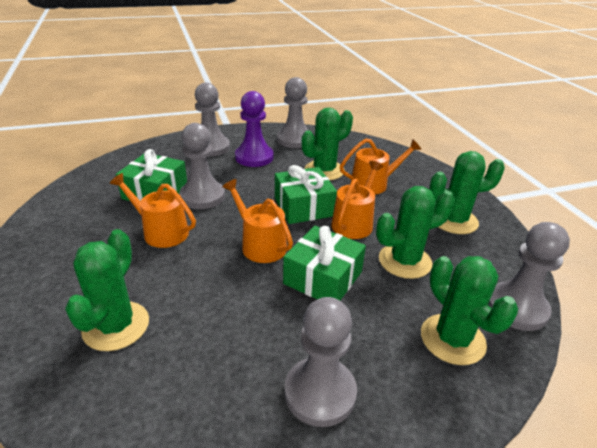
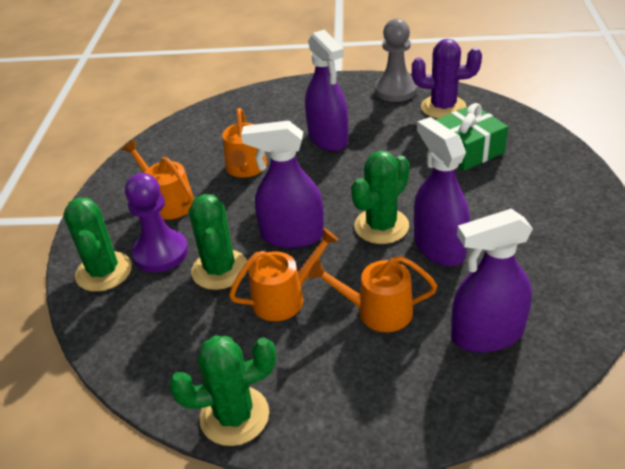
green cactus: 5 -> 4
green gift: 3 -> 1
grey pawn: 5 -> 1
purple cactus: 0 -> 1
purple spray bottle: 0 -> 4

